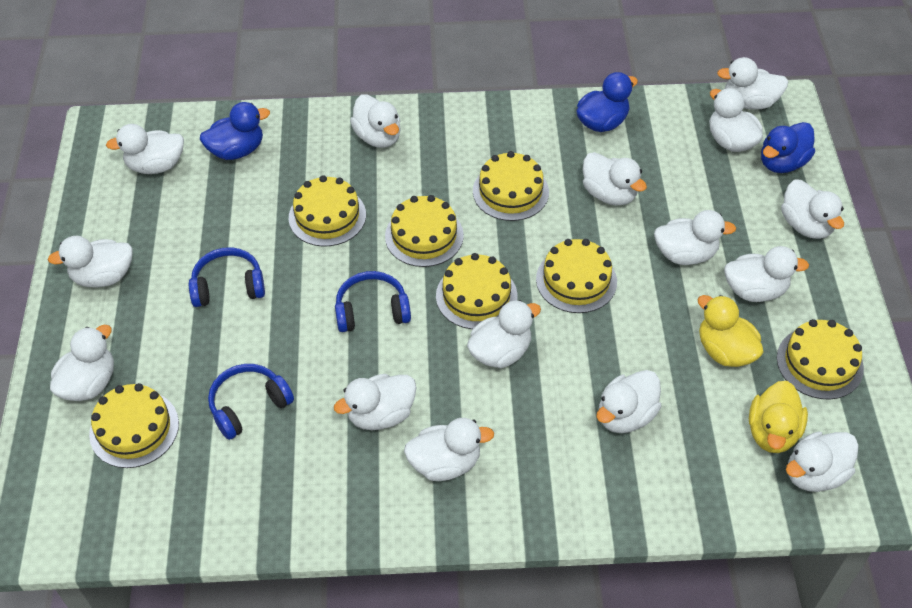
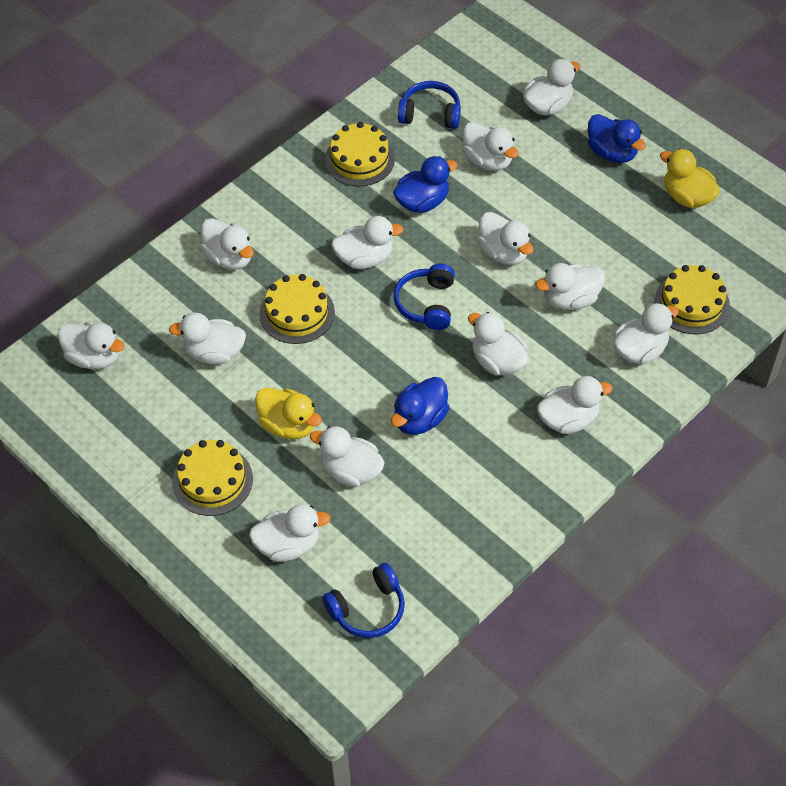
white duck: 15 -> 13
yellow cake: 7 -> 4

